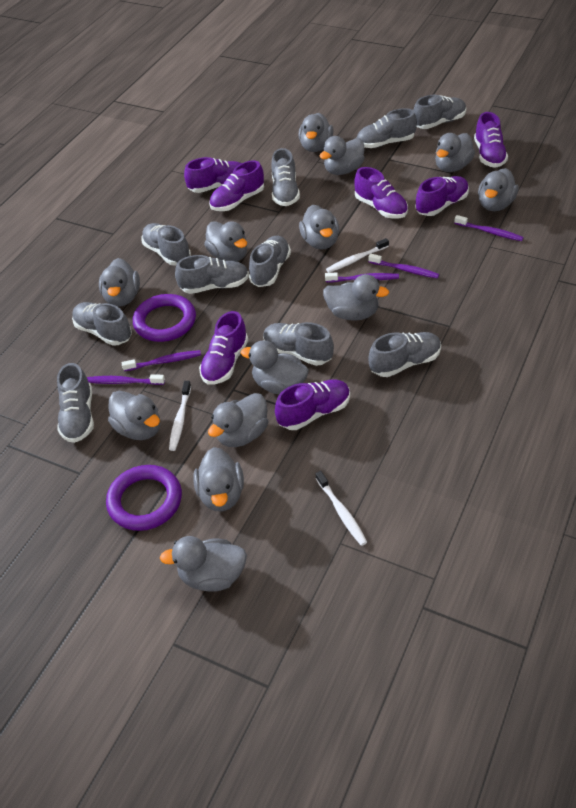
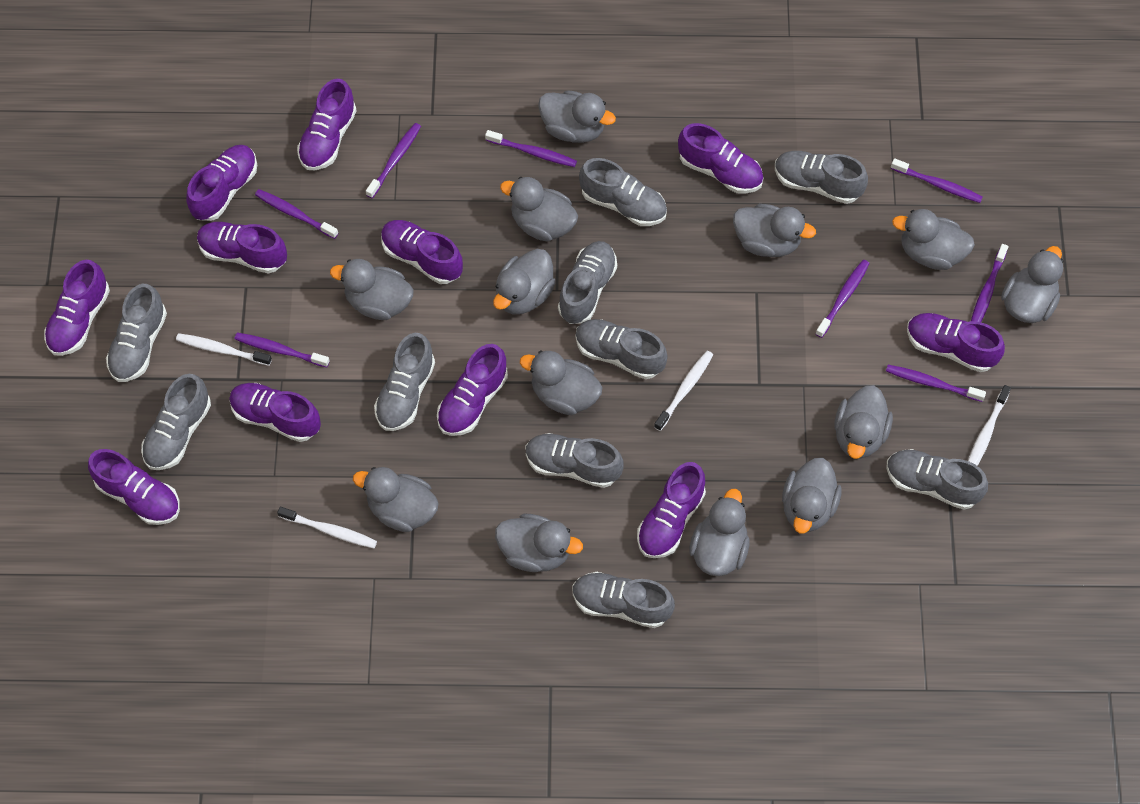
purple ring: 2 -> 0
purple shoe: 7 -> 11
purple toothbrush: 5 -> 8
white toothbrush: 3 -> 4

